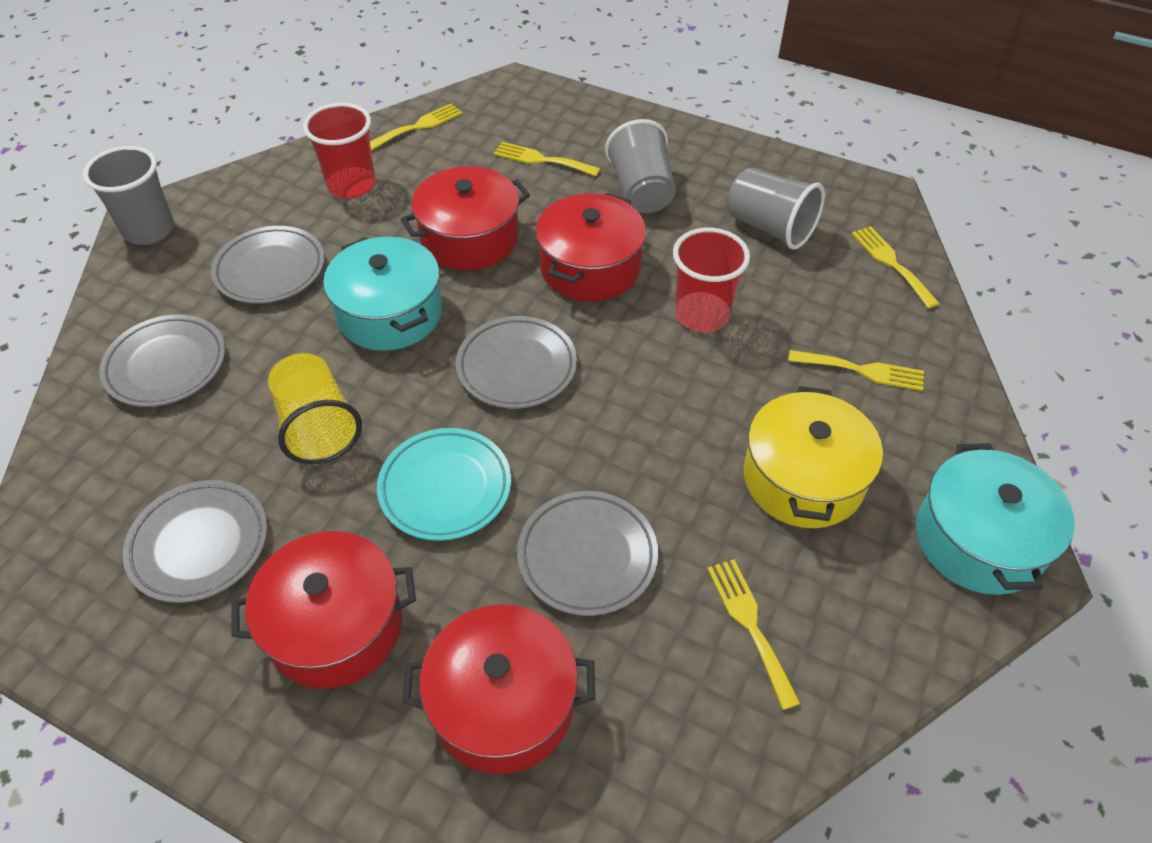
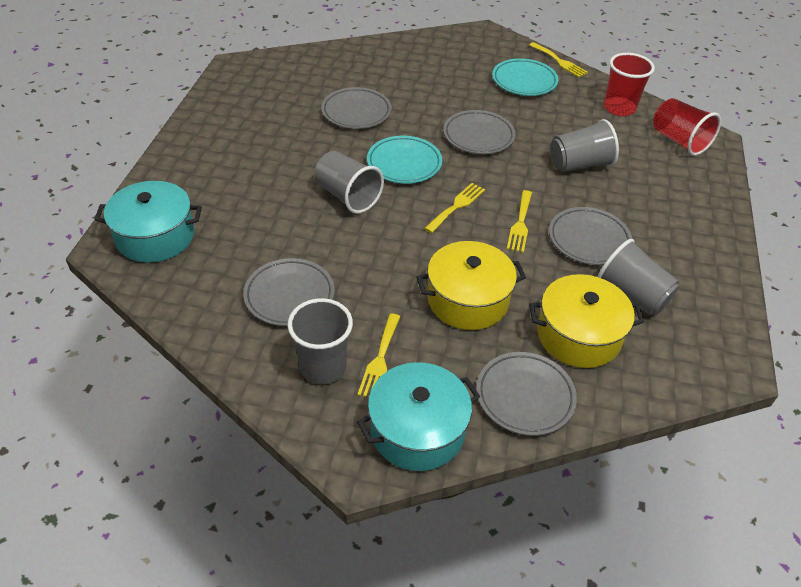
grey cup: 3 -> 4
red pot: 4 -> 0
turquoise plate: 1 -> 2
yellow cup: 1 -> 0
yellow fork: 5 -> 4
yellow pot: 1 -> 2

